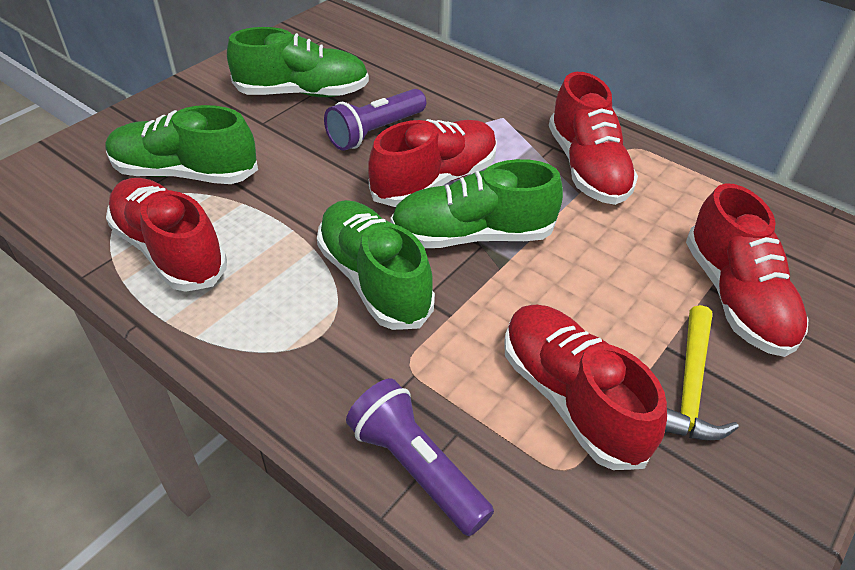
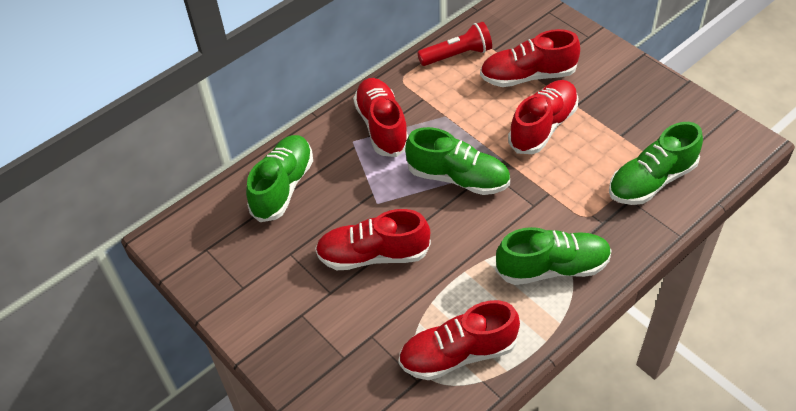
purple flashlight: 2 -> 0
red flashlight: 0 -> 1
yellow hammer: 1 -> 0

